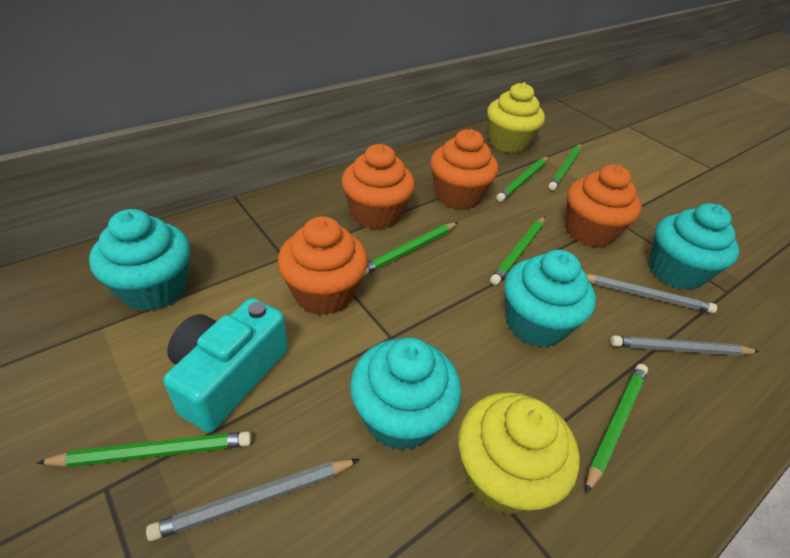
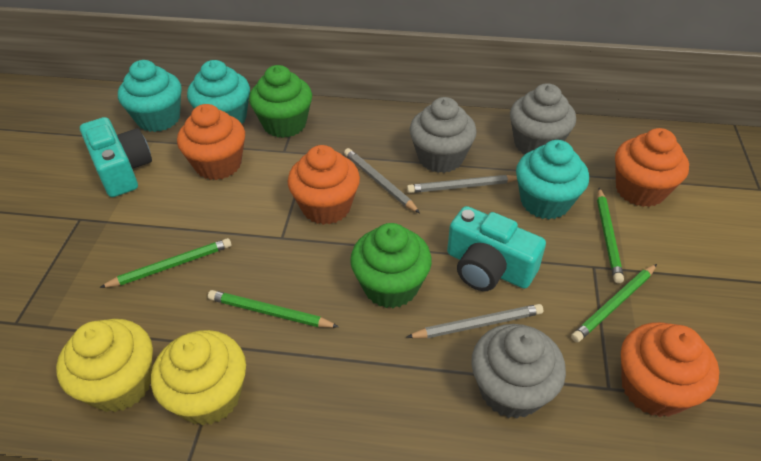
green cupcake: 0 -> 2
green pencil: 6 -> 4
grey cupcake: 0 -> 3
turquoise camera: 1 -> 2
turquoise cupcake: 4 -> 3

